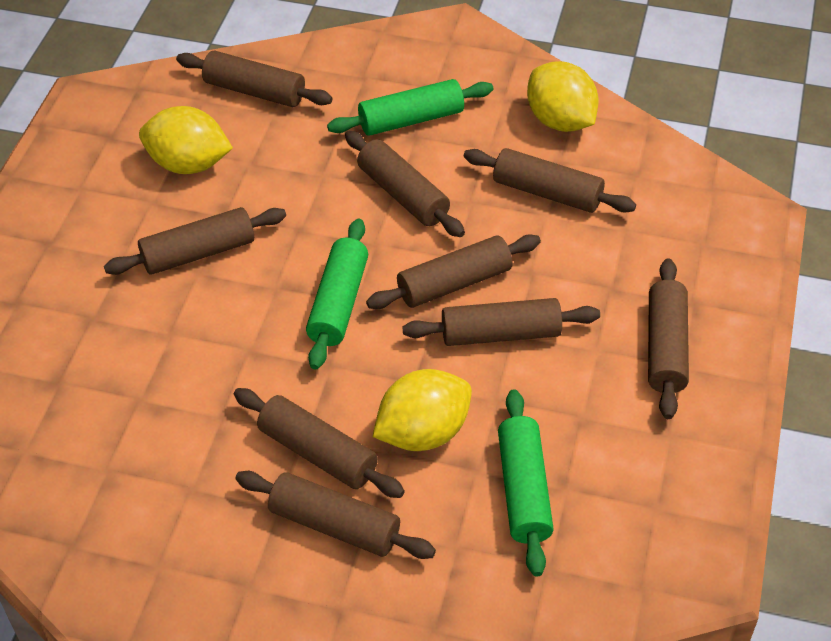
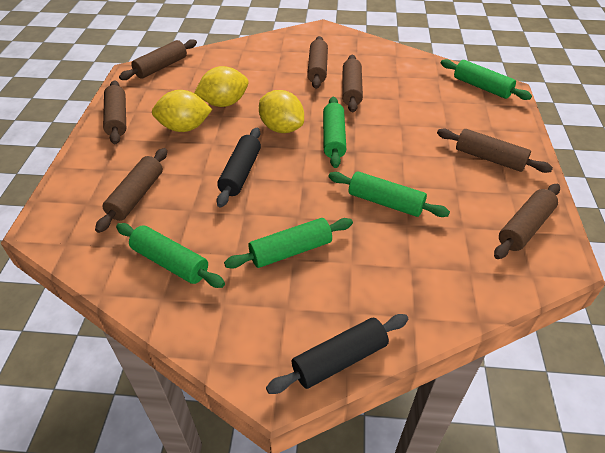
black rolling pin: 0 -> 2
brown rolling pin: 9 -> 7
green rolling pin: 3 -> 5

